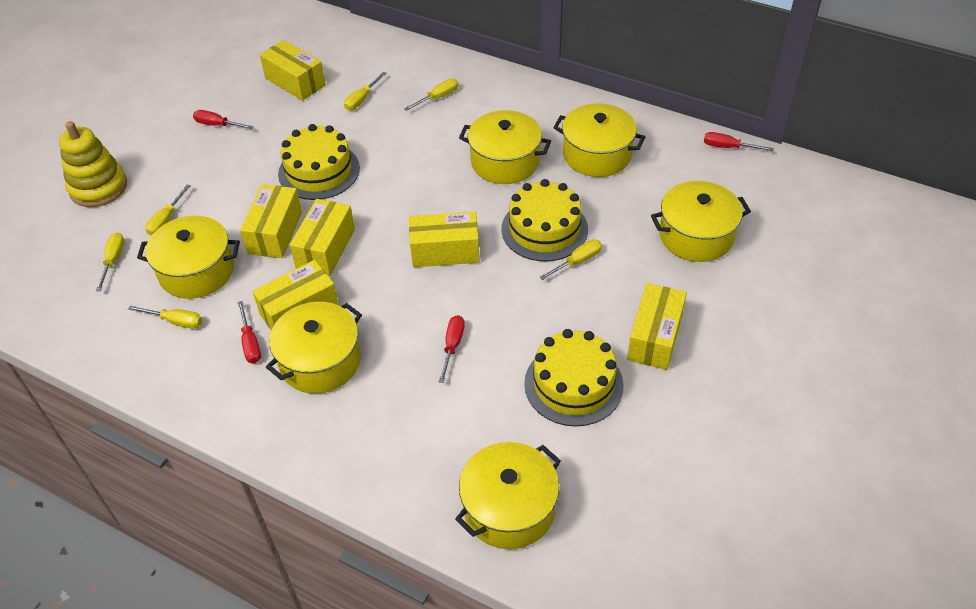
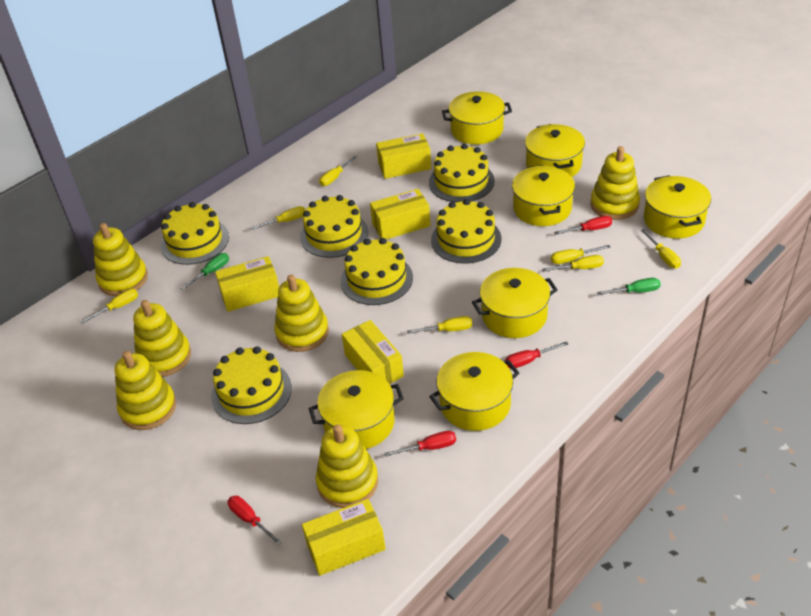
green screwdriver: 0 -> 2
yellow box: 6 -> 5
yellow cake: 3 -> 6
yellow pot: 6 -> 7
yellow screwdriver: 6 -> 7
yellow stacking toy: 1 -> 6

